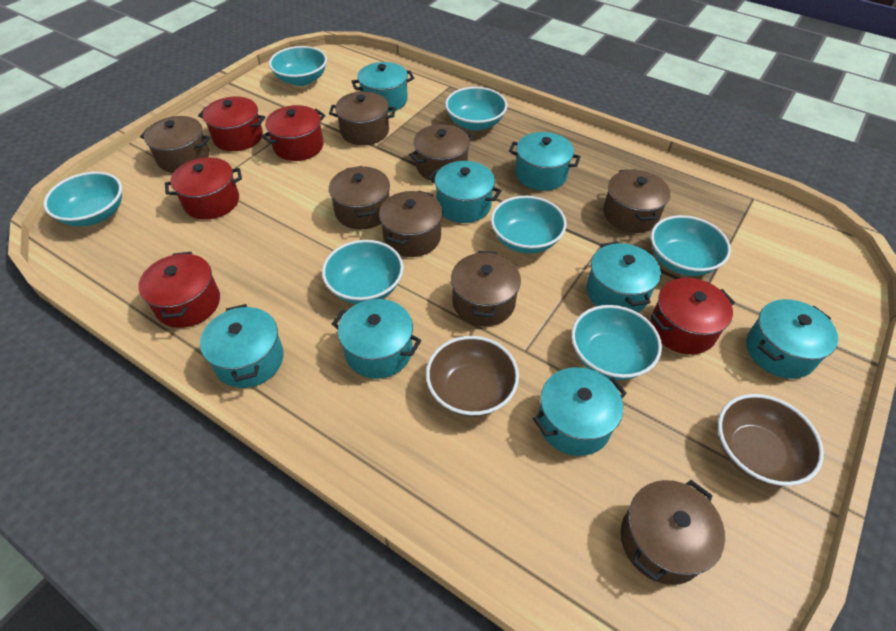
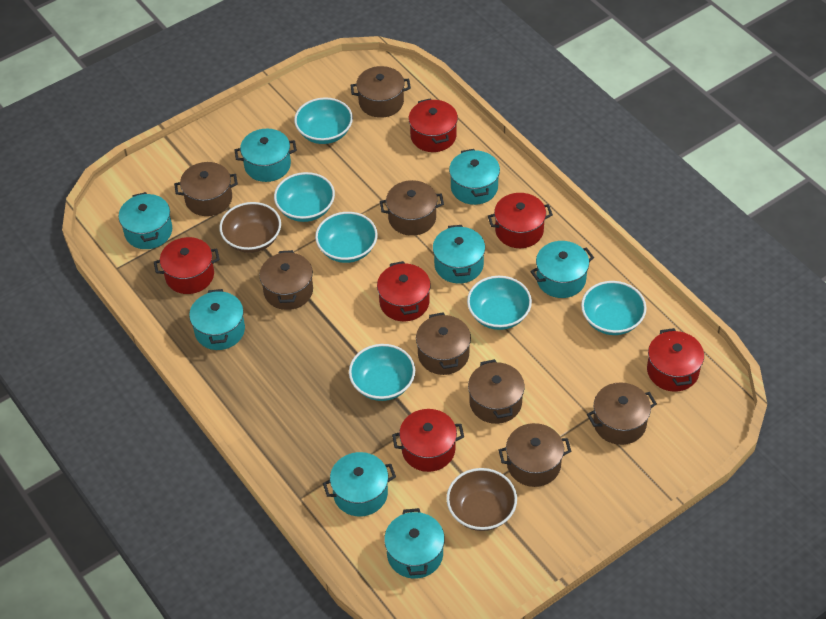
red pot: 5 -> 6
turquoise bowl: 7 -> 6

